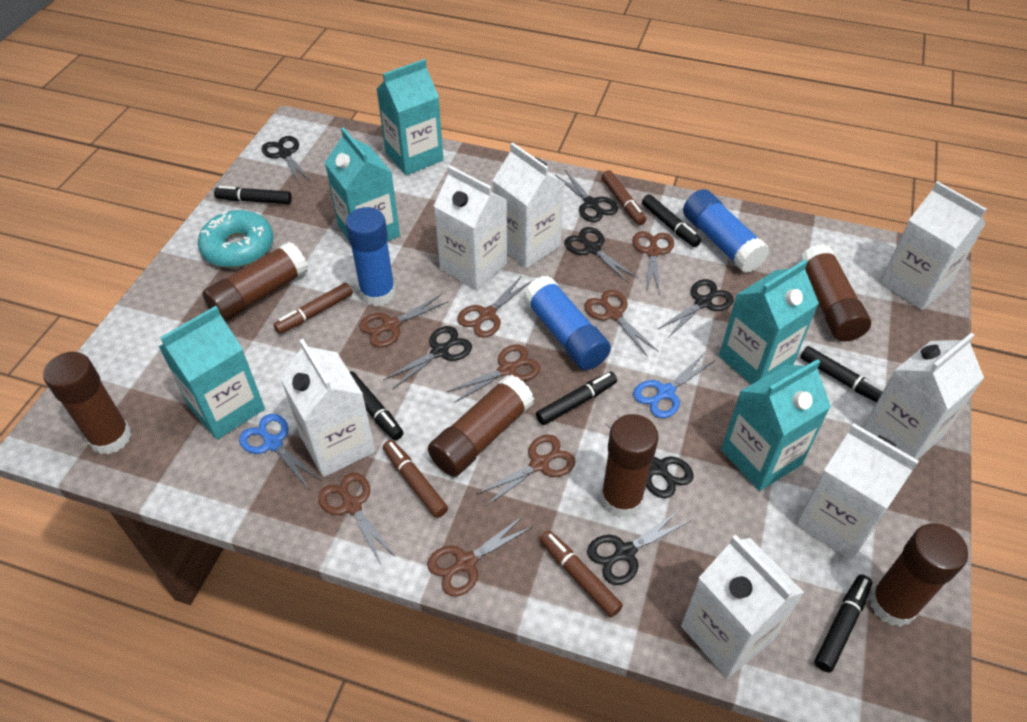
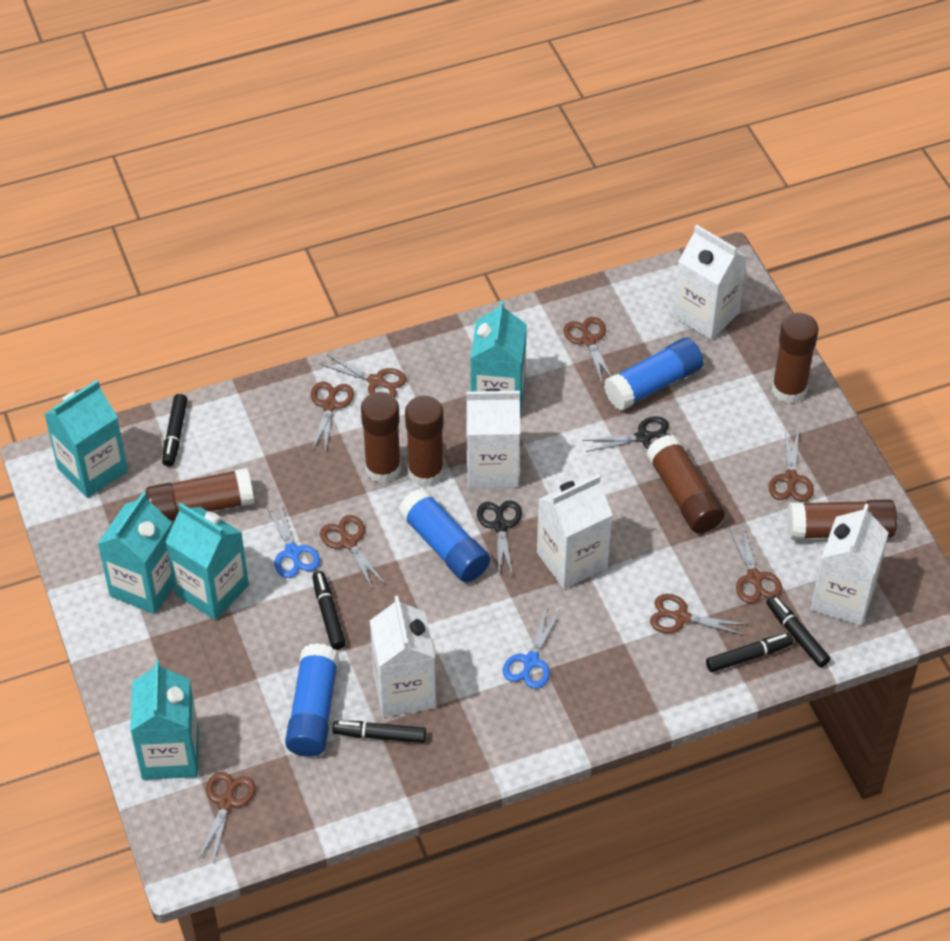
black marker: 6 -> 5
black scissors: 7 -> 2
brown marker: 4 -> 0
turquoise donut: 1 -> 0
white carton: 7 -> 5

